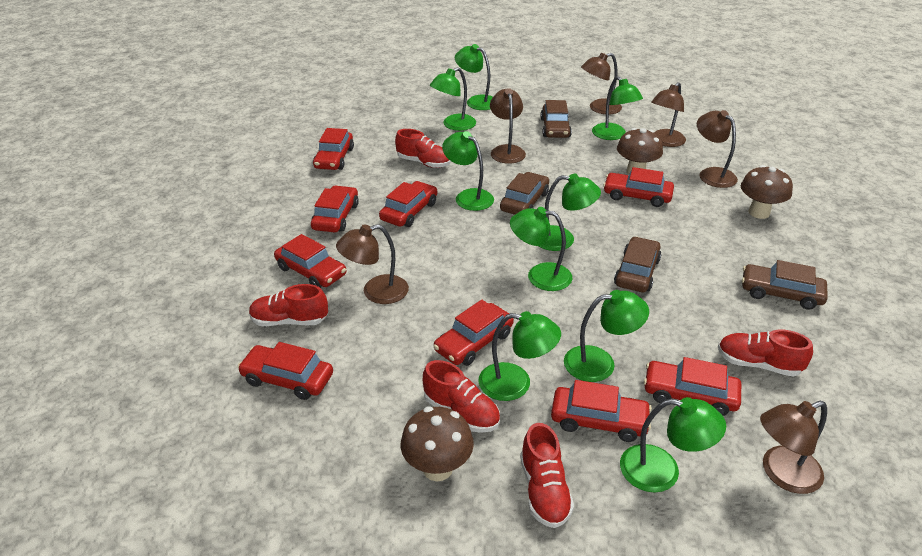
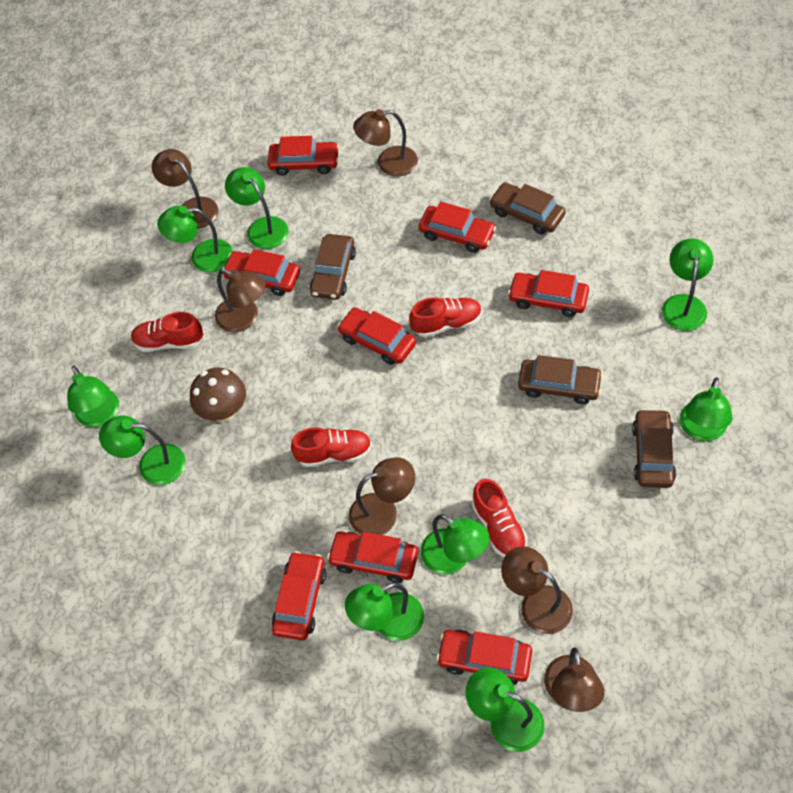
brown mushroom: 3 -> 1
red car: 9 -> 8
red shoe: 5 -> 4

